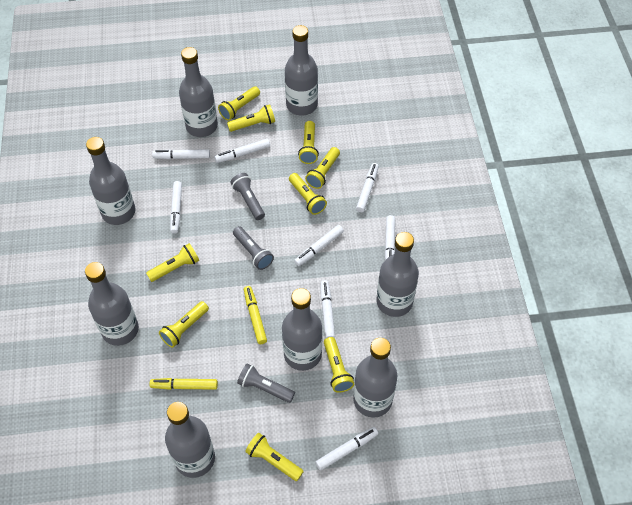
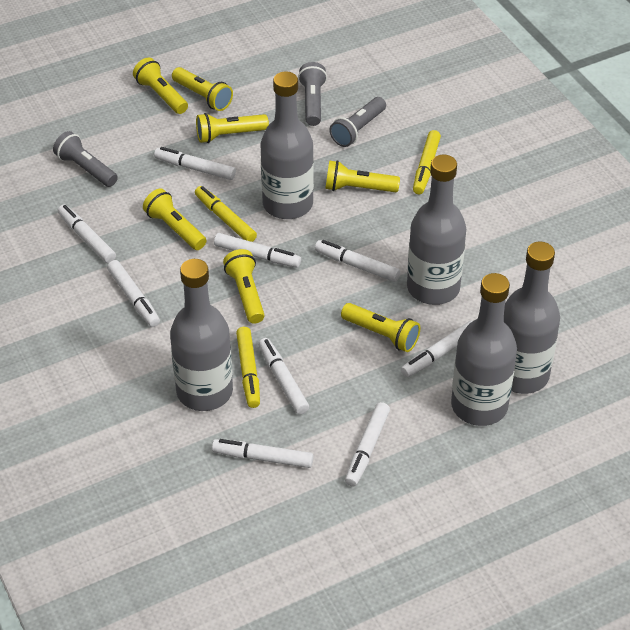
grey bottle: 8 -> 5
white marker: 8 -> 9
yellow flashlight: 9 -> 7
yellow marker: 2 -> 3

